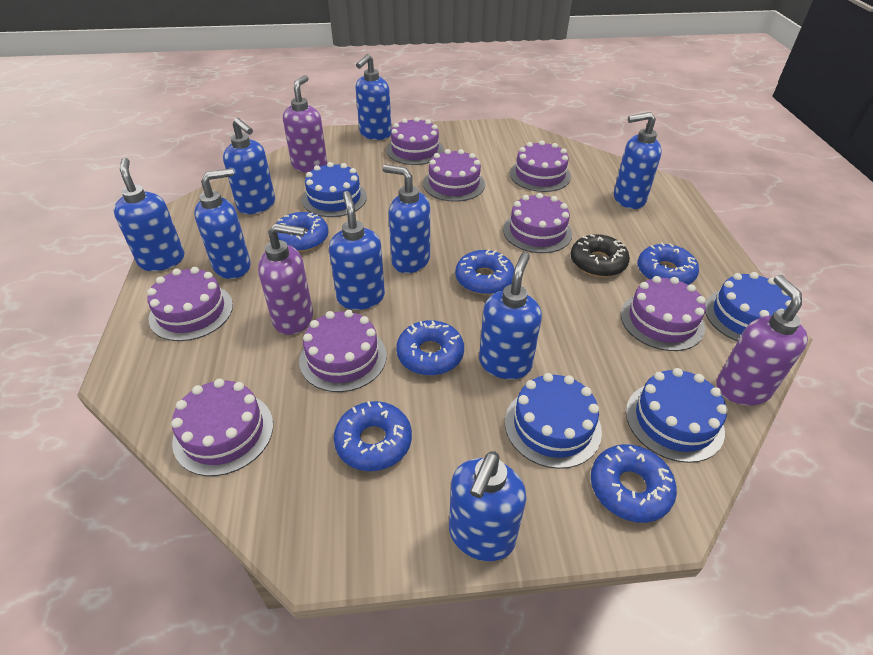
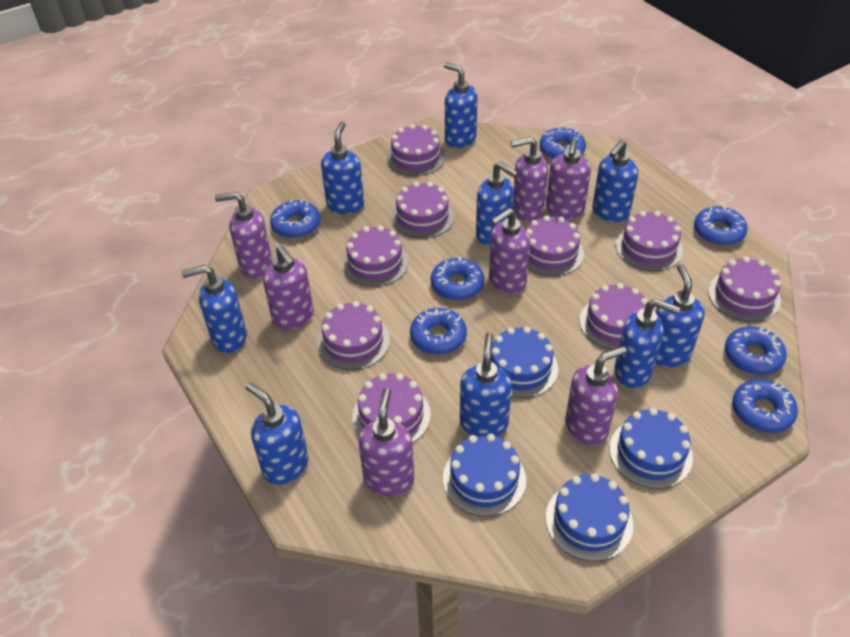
black donut: 1 -> 0
blue donut: 6 -> 7
purple cake: 8 -> 9
purple soap dispenser: 3 -> 7

